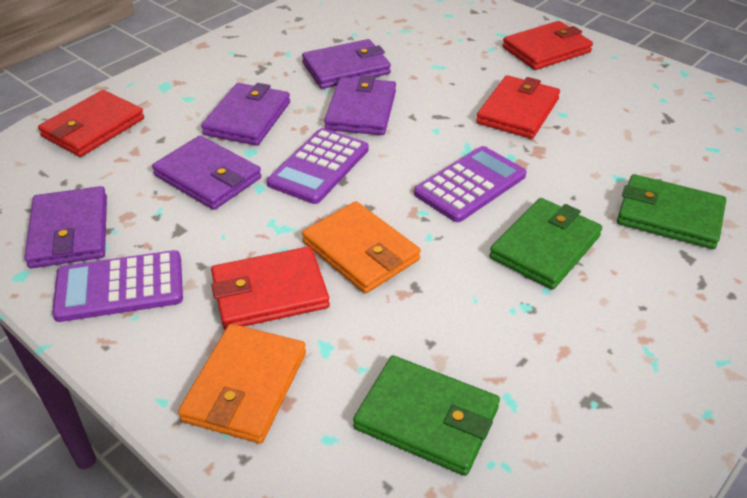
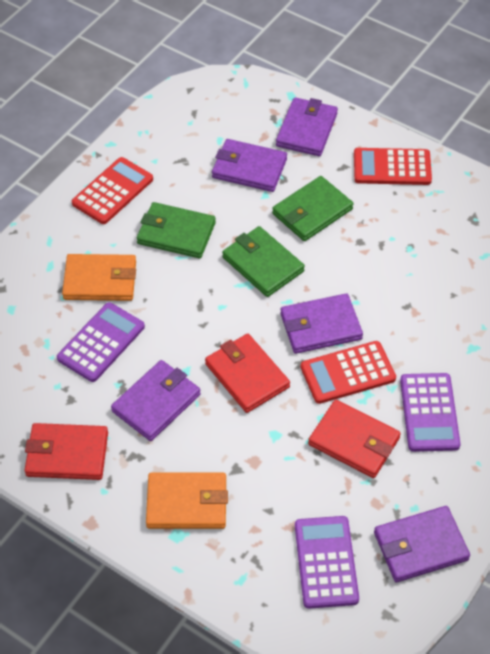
red calculator: 0 -> 3
red wallet: 4 -> 3

